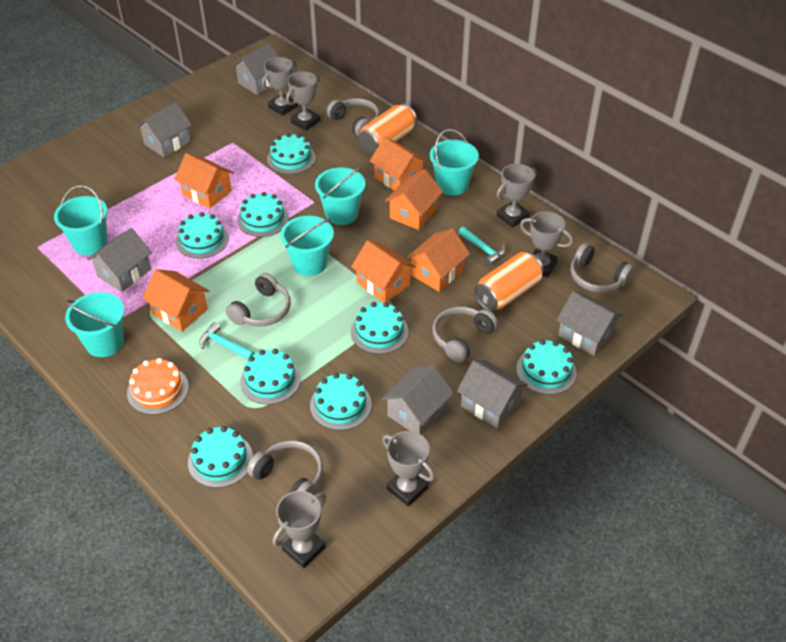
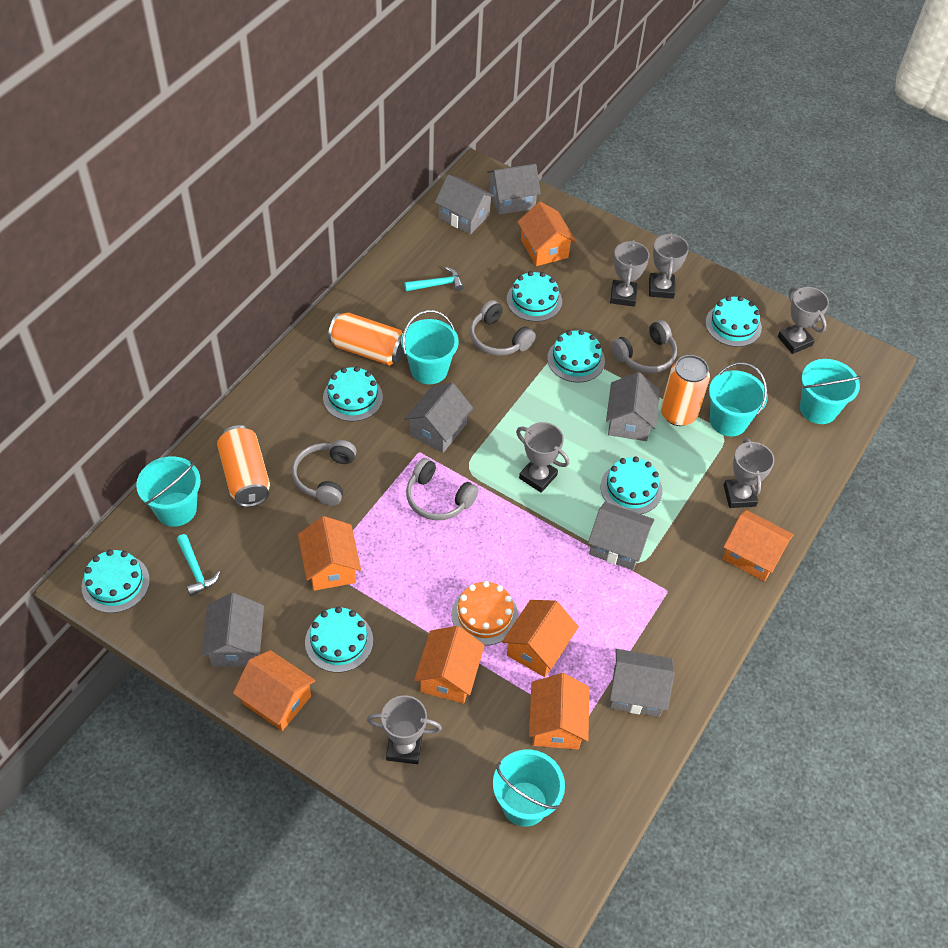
grey headphones: 5 -> 4
grey house: 6 -> 7
orange can: 2 -> 3
orange house: 6 -> 7
turquoise cake: 8 -> 7

